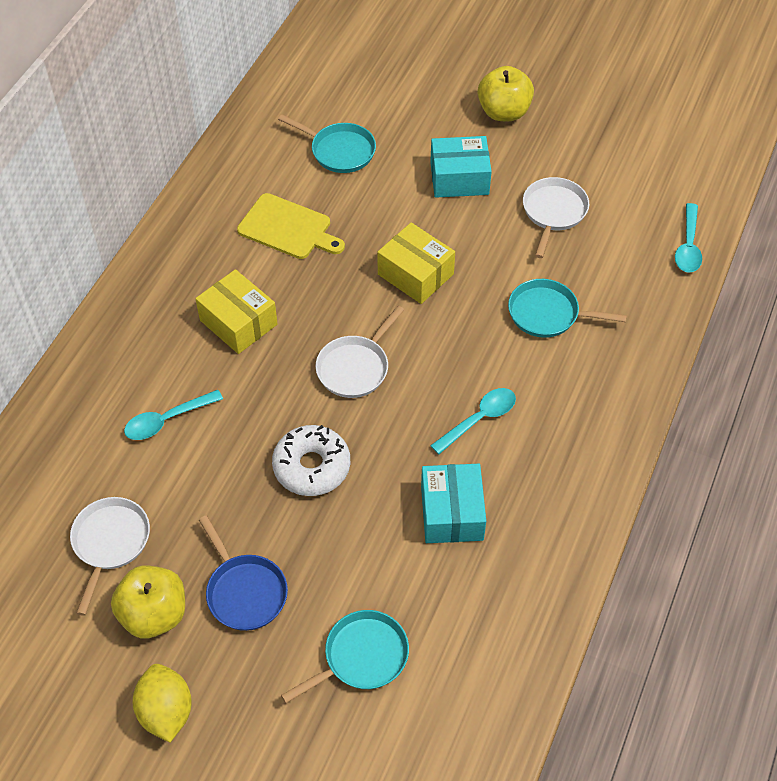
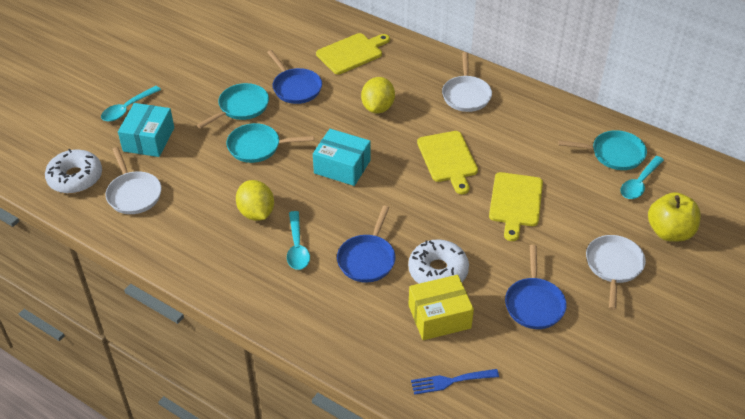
blue fork: 0 -> 1
blue pan: 1 -> 3
white donut: 1 -> 2
yellow apple: 2 -> 1
yellow box: 2 -> 1
yellow cutting board: 1 -> 3
yellow lemon: 1 -> 2

